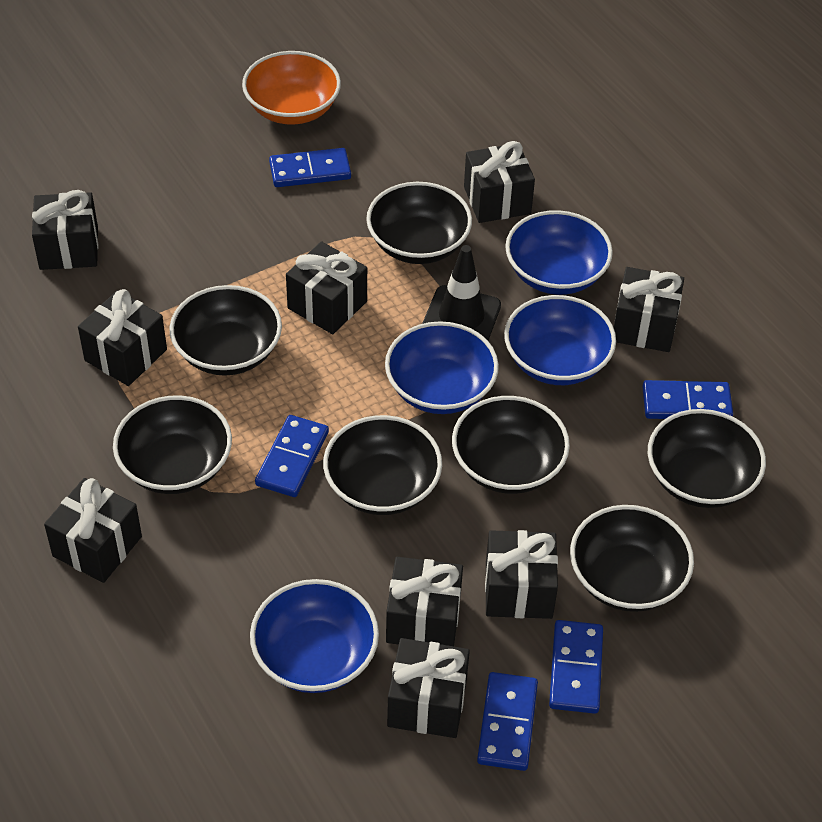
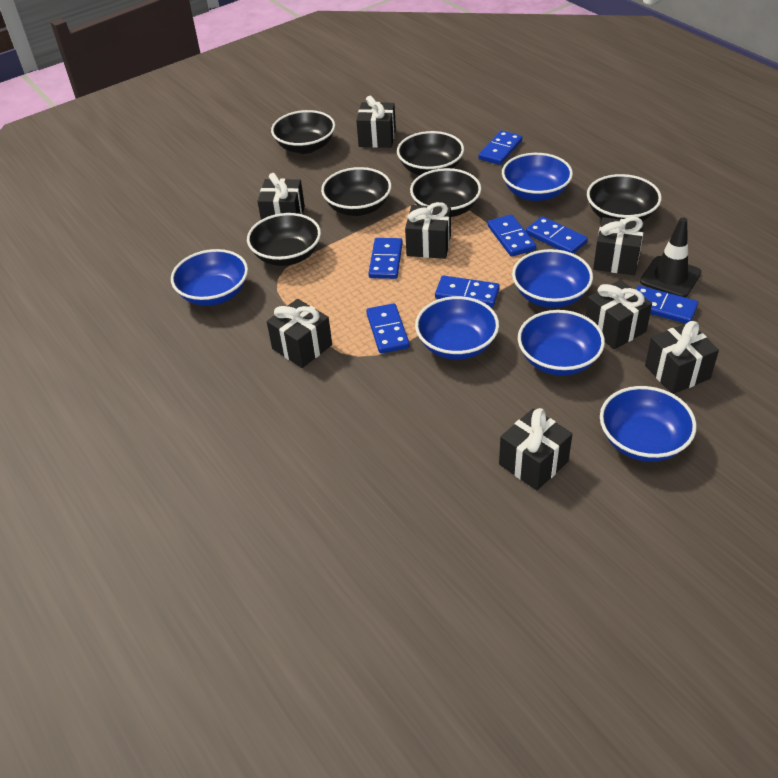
black bowl: 7 -> 6
black gift: 9 -> 8
blue bowl: 4 -> 6
blue domino: 5 -> 7
orange bowl: 1 -> 0

